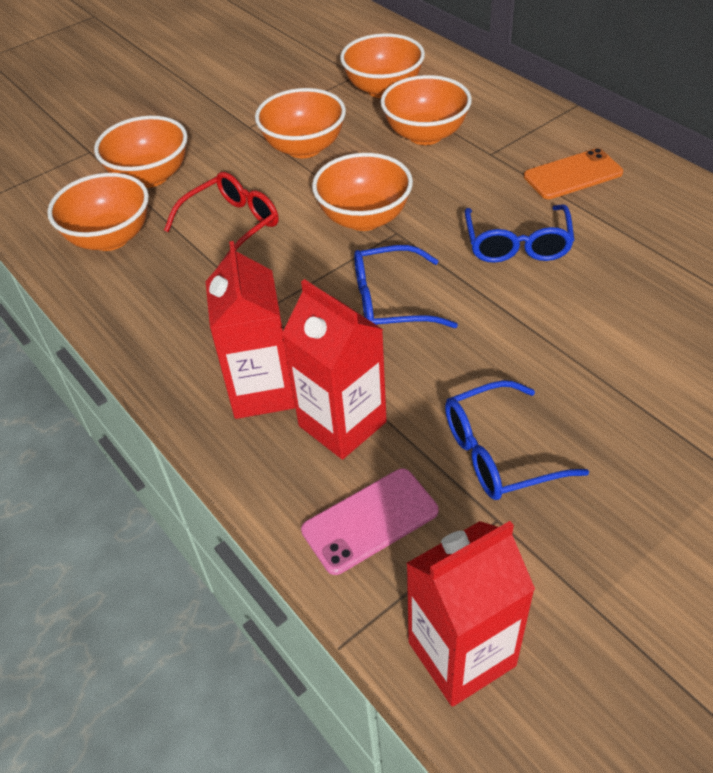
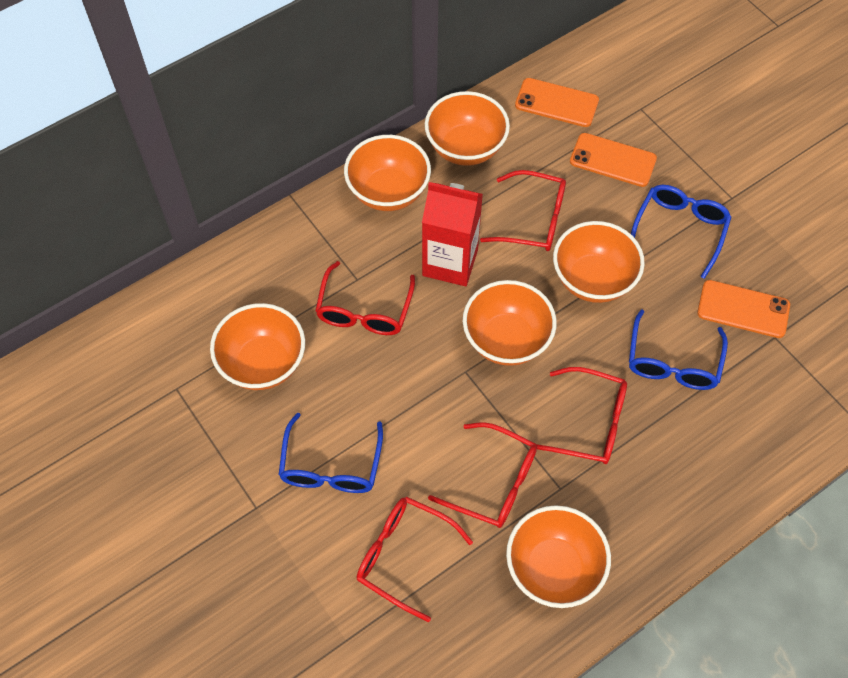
orange phone: 1 -> 3
pink phone: 1 -> 0
red carton: 3 -> 1
red glasses: 1 -> 5

